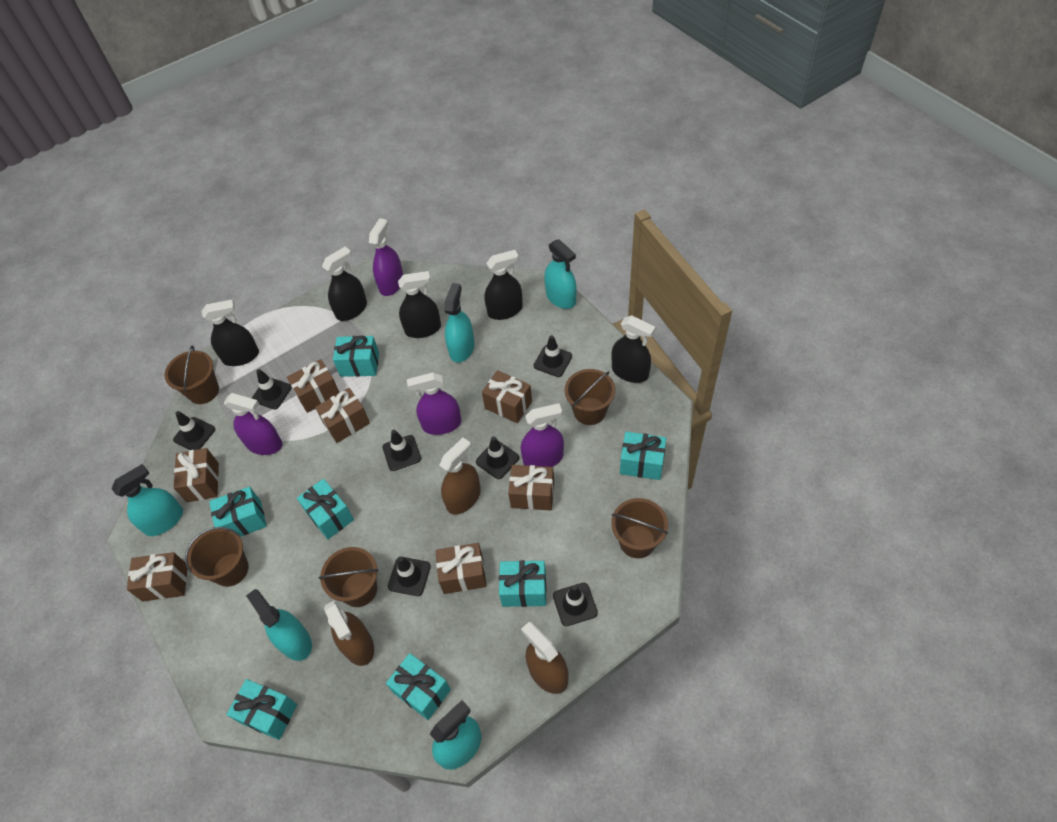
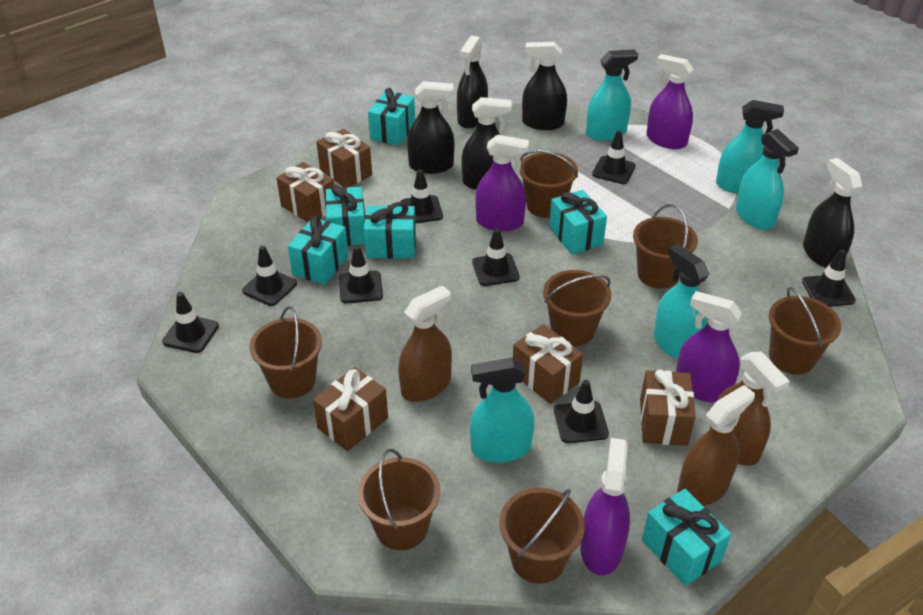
black traffic cone: 7 -> 8
brown bucket: 5 -> 7
brown gift: 7 -> 5
turquoise gift: 7 -> 6

